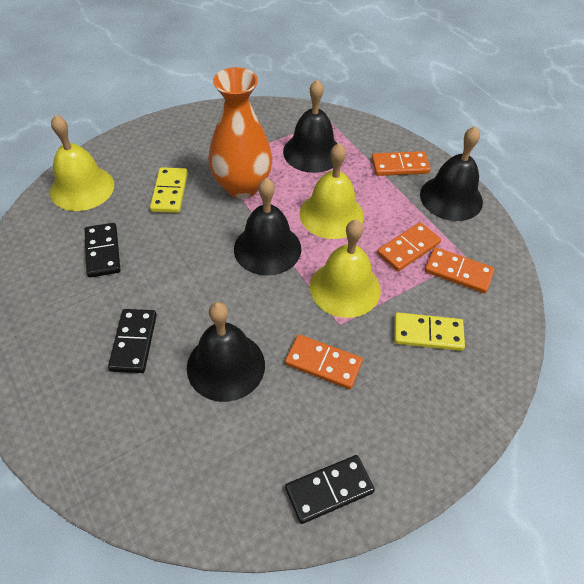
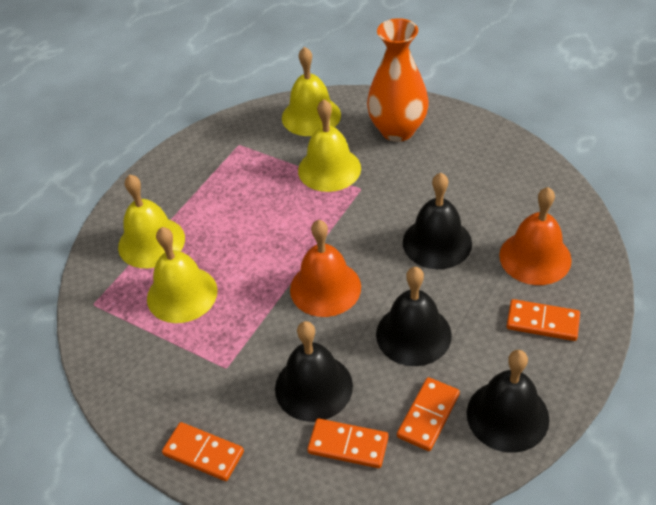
black domino: 3 -> 0
orange bell: 0 -> 2
yellow bell: 3 -> 4
yellow domino: 2 -> 0

